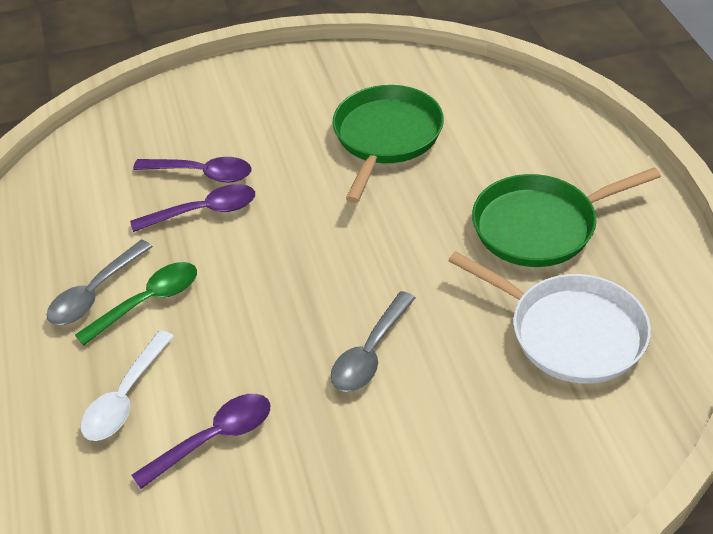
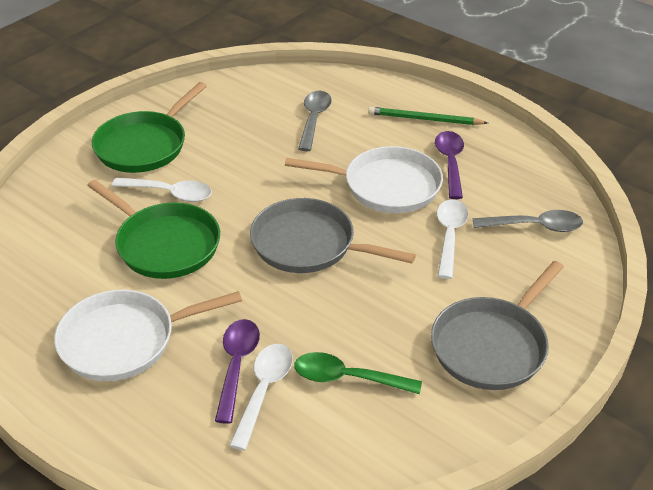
green pencil: 0 -> 1
grey pan: 0 -> 2
purple spoon: 3 -> 2
white pan: 1 -> 2
white spoon: 1 -> 3

